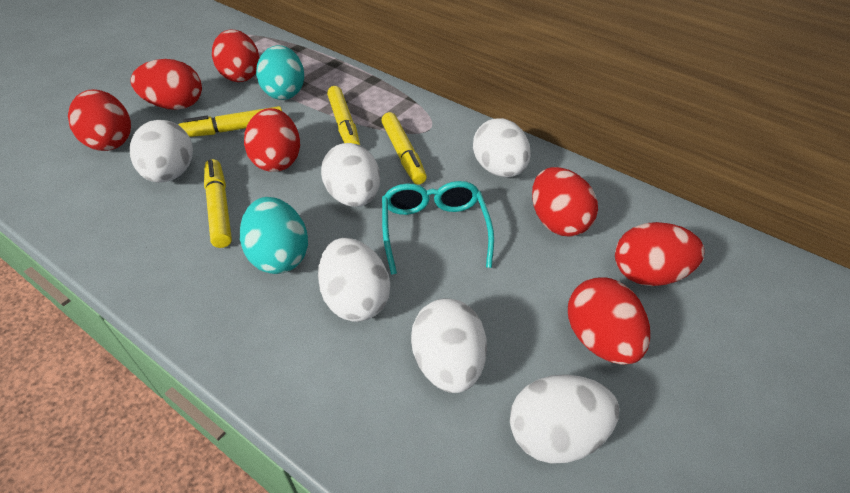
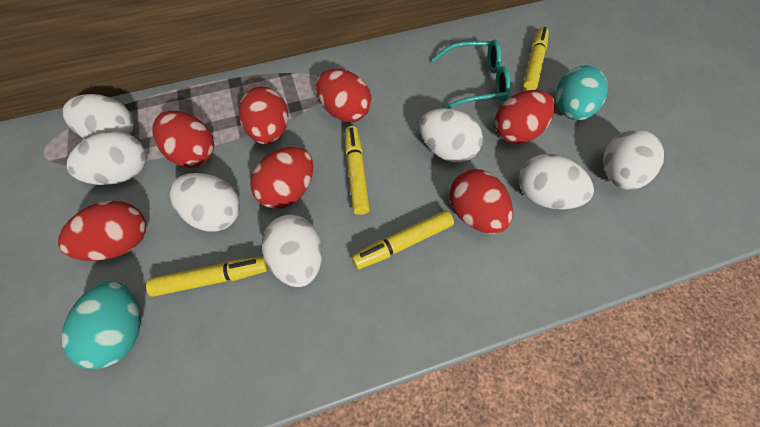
white egg: 6 -> 7

